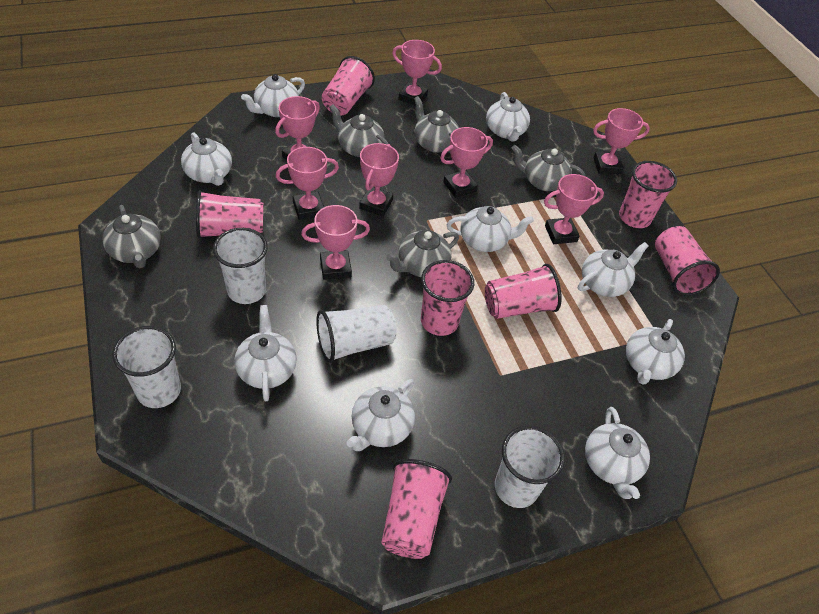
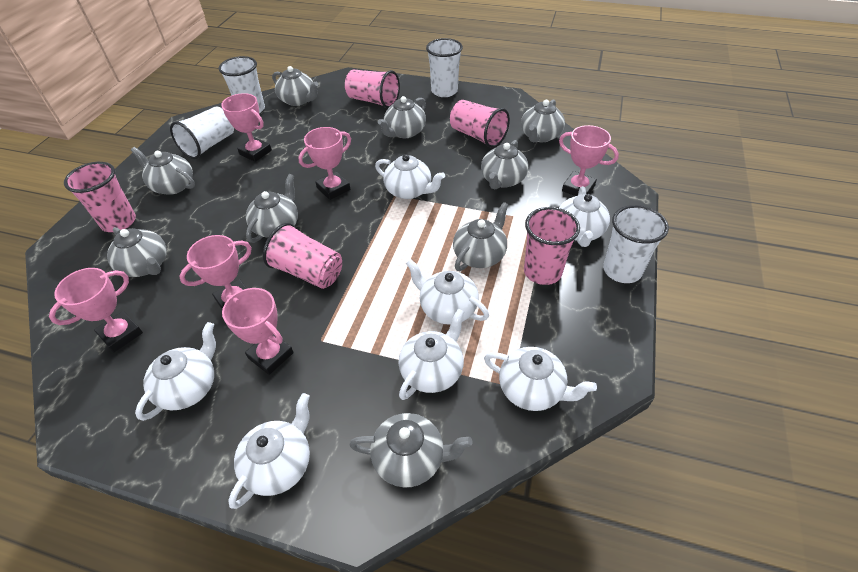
grey teapot: 5 -> 9
pink cup: 7 -> 5
pink trophy: 8 -> 6
white teapot: 9 -> 7

